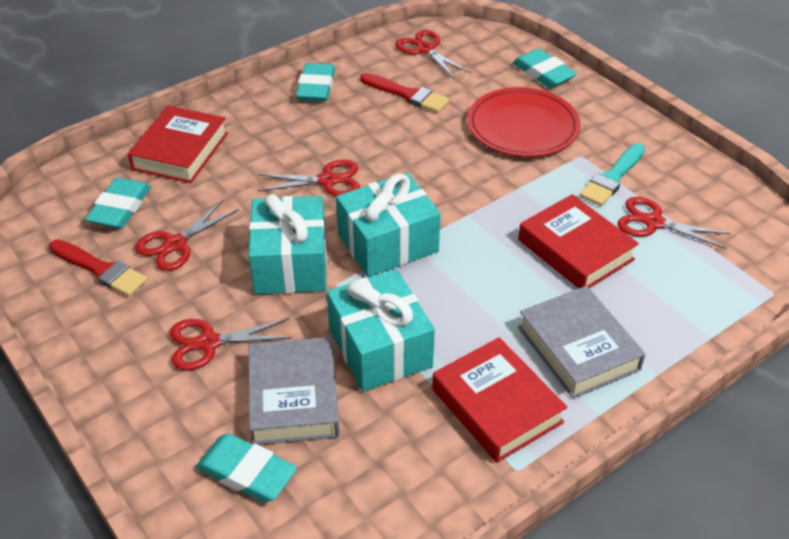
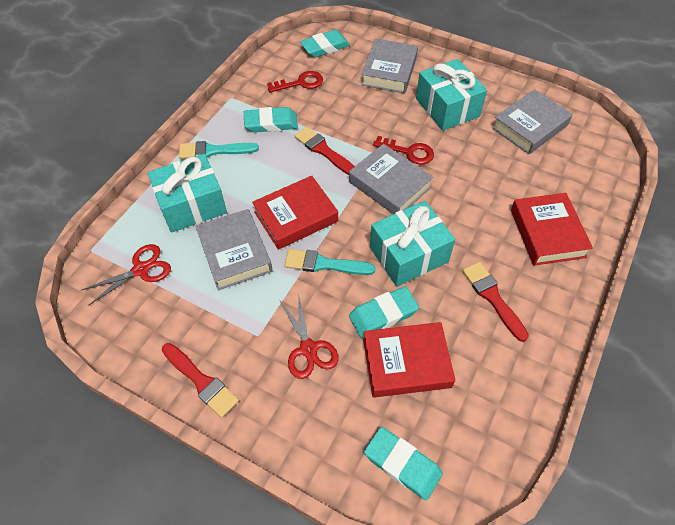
grey book: 2 -> 4
red brush: 2 -> 3
red key: 0 -> 2
red plate: 1 -> 0
red scissors: 5 -> 2
turquoise brush: 1 -> 2

